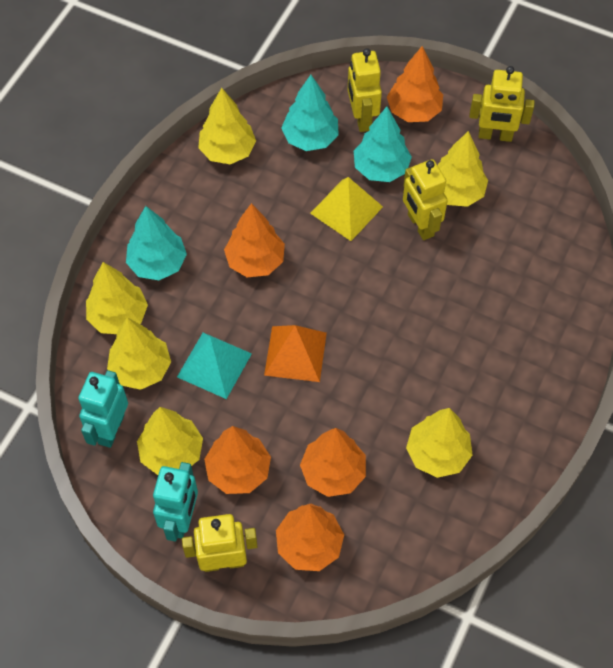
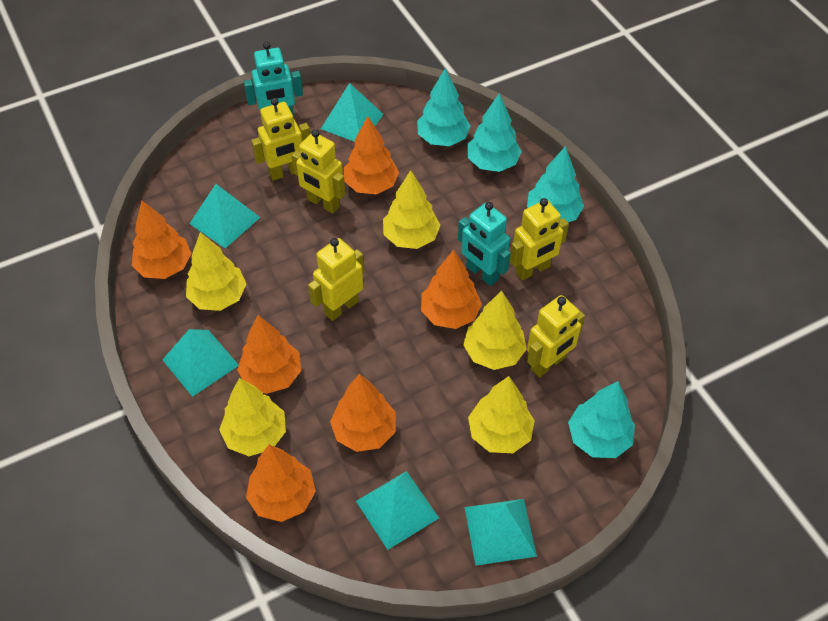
orange pyramid: 1 -> 0
orange tree: 5 -> 6
turquoise pyramid: 1 -> 5
turquoise tree: 3 -> 4
yellow pyramid: 1 -> 0
yellow robot: 4 -> 5
yellow tree: 6 -> 5

